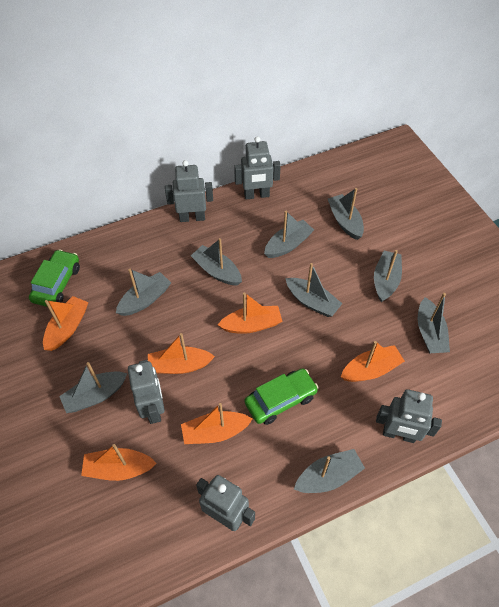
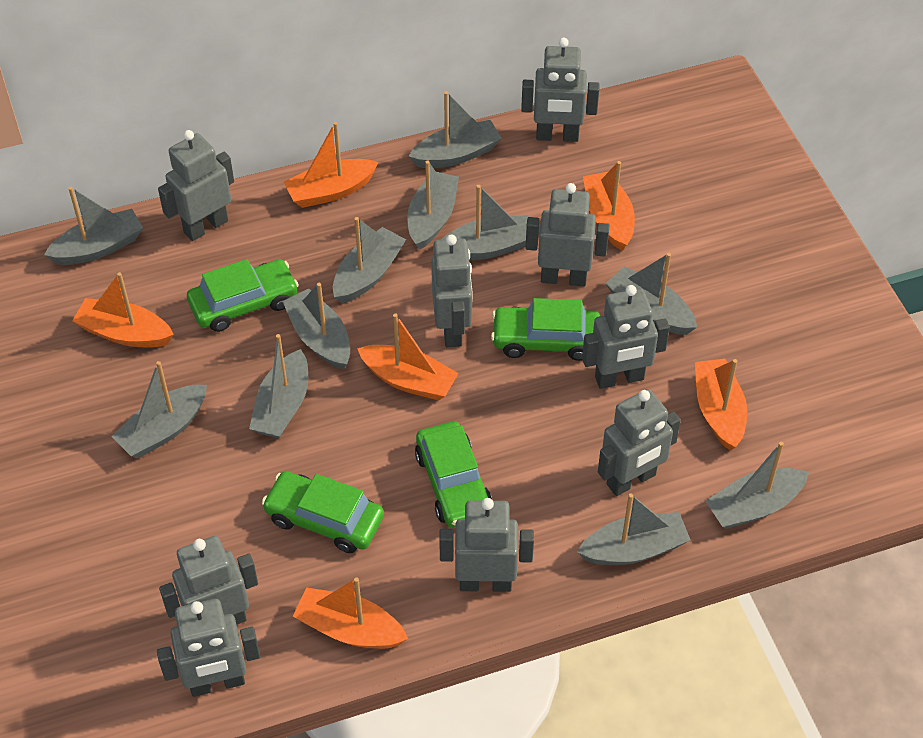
green car: 2 -> 4
grey boat: 9 -> 11
grey robot: 5 -> 9

